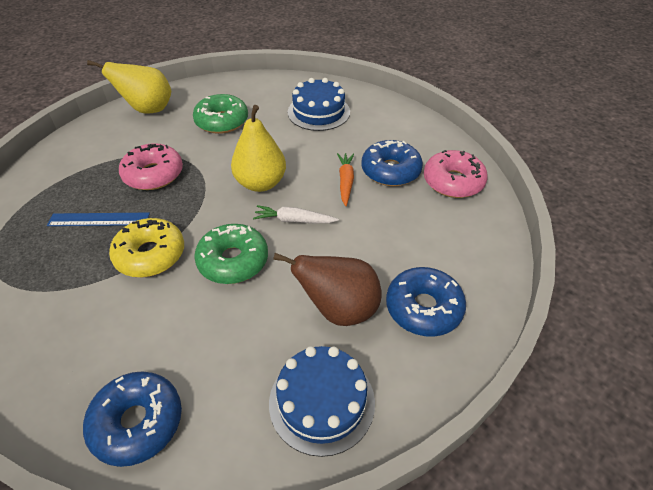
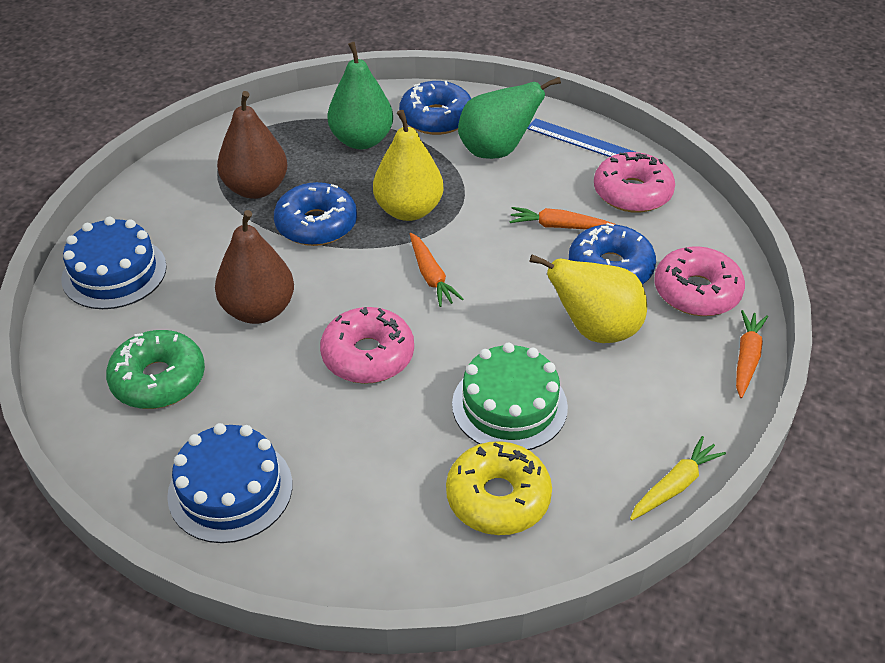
brown pear: 1 -> 2
green cake: 0 -> 1
green donut: 2 -> 1
green pear: 0 -> 2
orange carrot: 1 -> 3
pink donut: 2 -> 3
white carrot: 1 -> 0
yellow carrot: 0 -> 1

